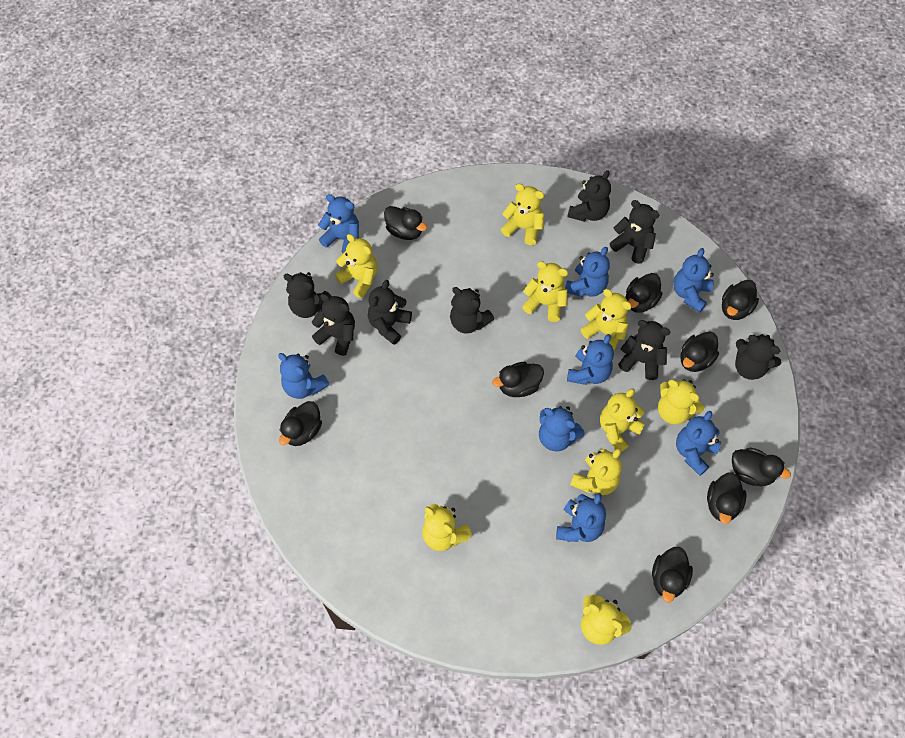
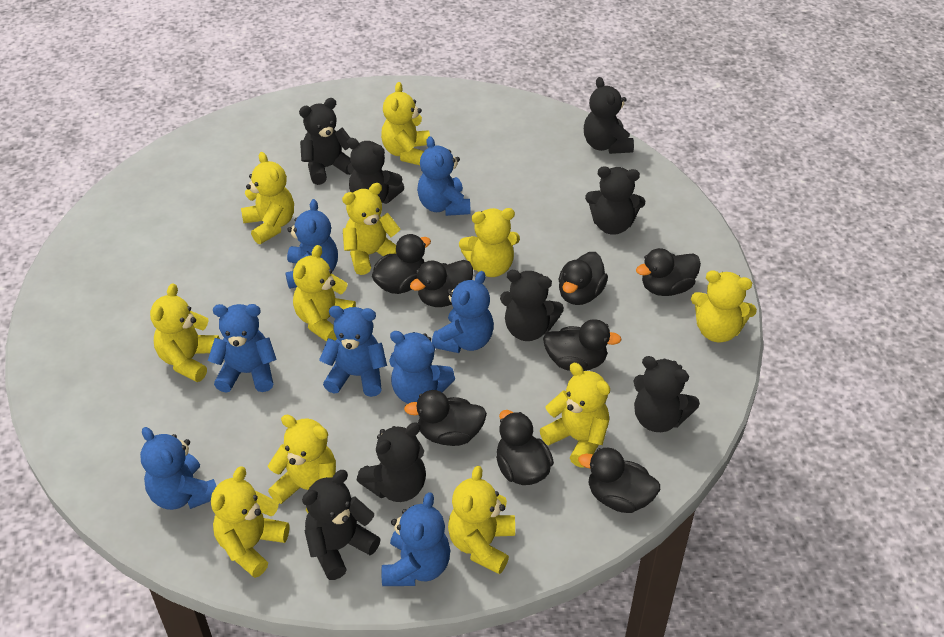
black duck: 9 -> 8
yellow teddy bear: 9 -> 11

